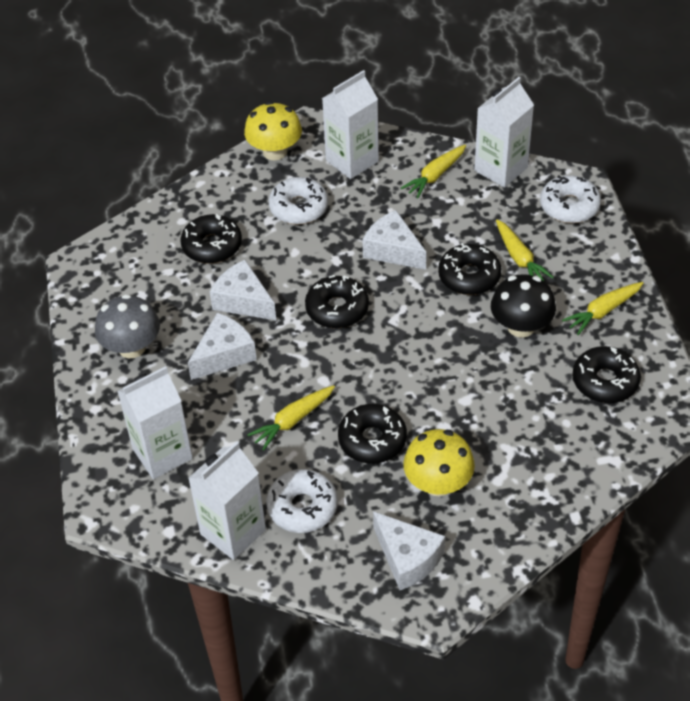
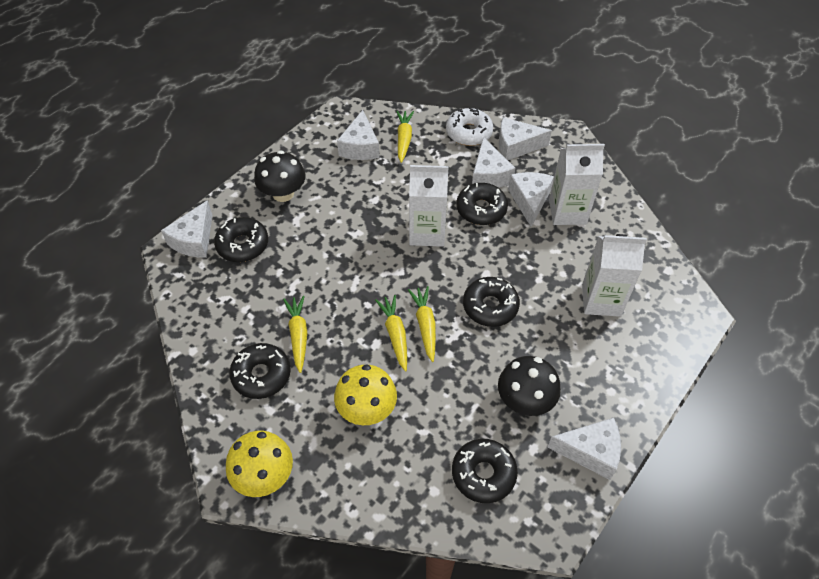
black mushroom: 1 -> 2
grey mushroom: 1 -> 0
white carton: 4 -> 3
white cheese: 4 -> 6
white donut: 3 -> 1

